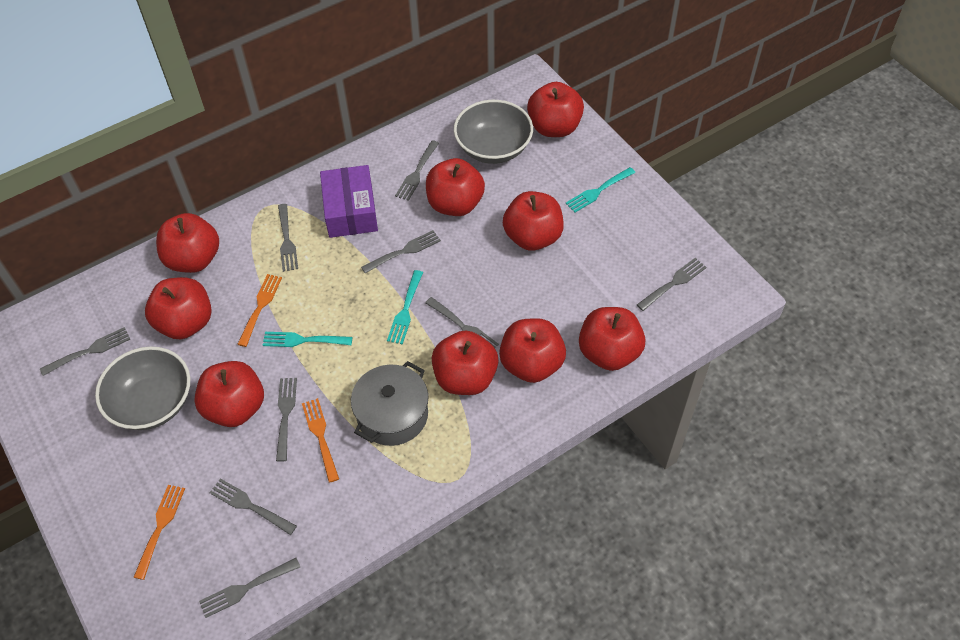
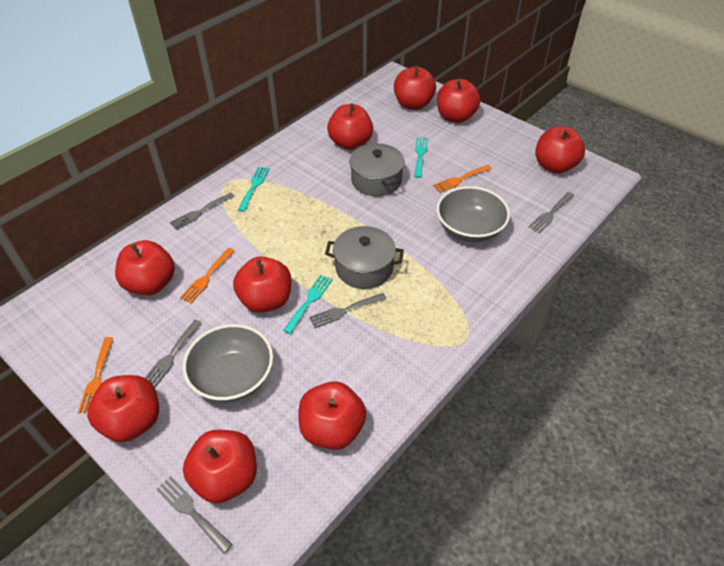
grey fork: 9 -> 5
grey pot: 1 -> 2
purple box: 1 -> 0

